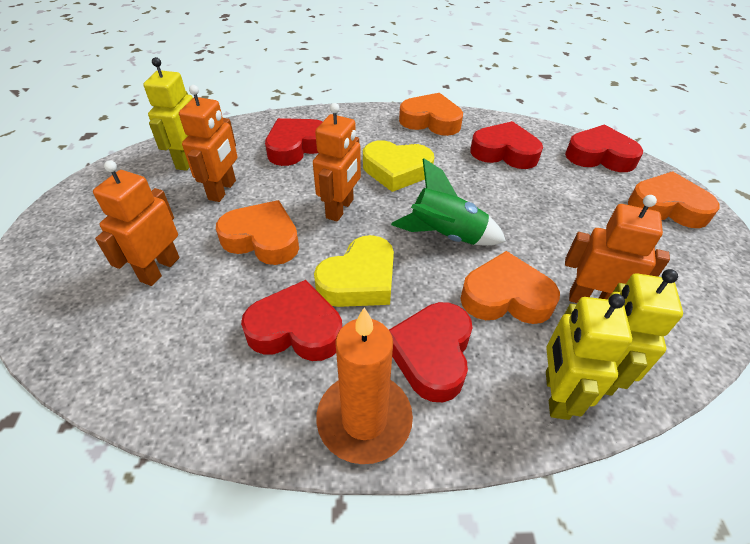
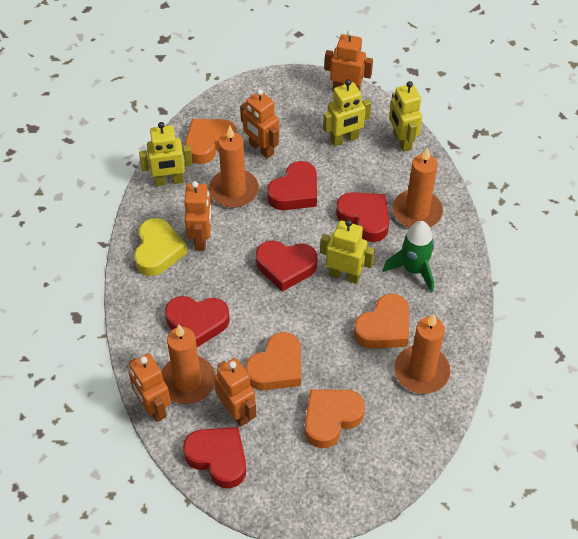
orange candle: 1 -> 4
orange robot: 4 -> 5
yellow heart: 2 -> 1
yellow robot: 3 -> 4

